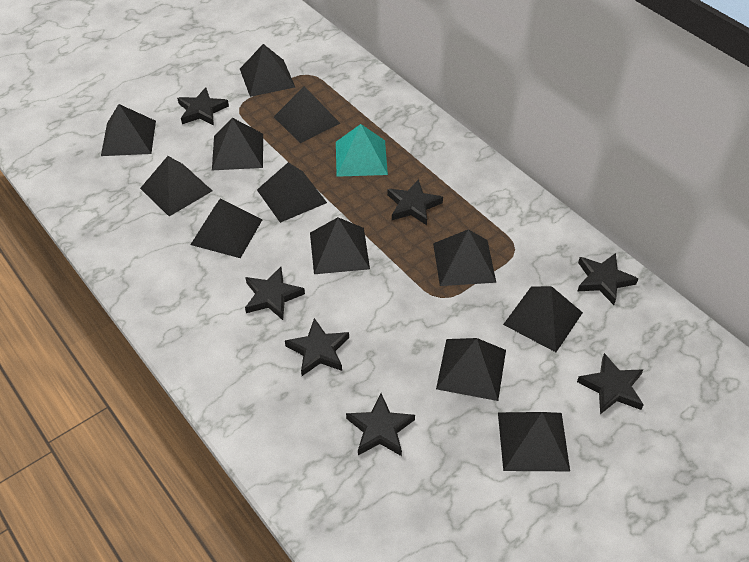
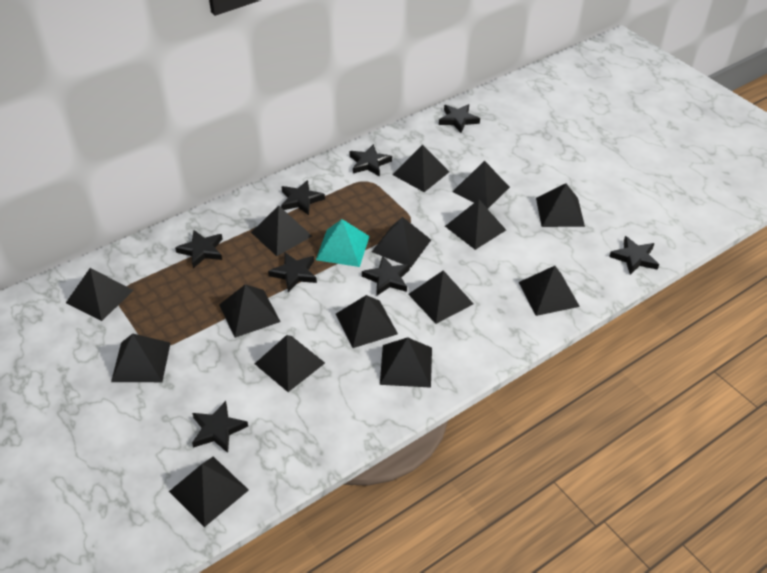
black pyramid: 12 -> 15
black star: 7 -> 8

